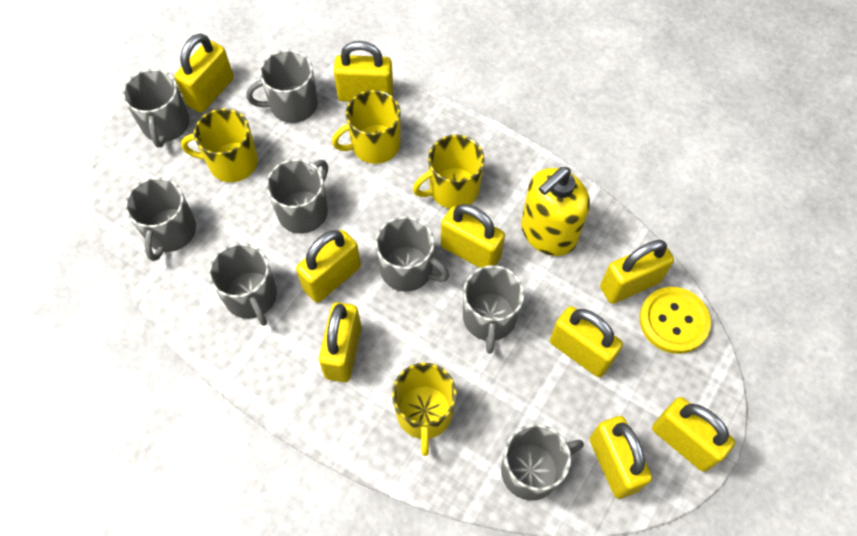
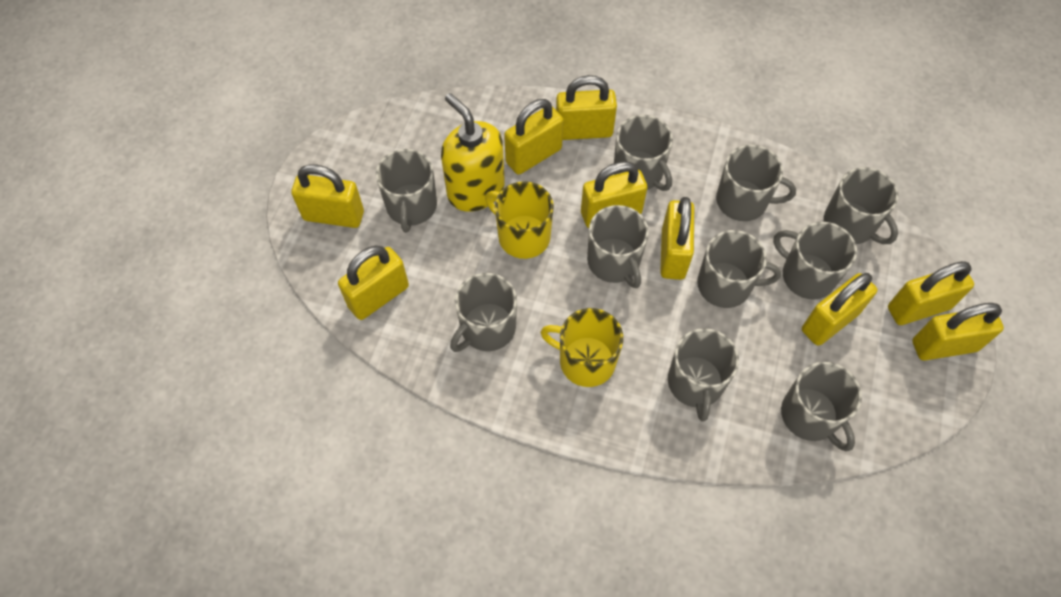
grey mug: 8 -> 10
yellow button: 1 -> 0
yellow mug: 4 -> 2

